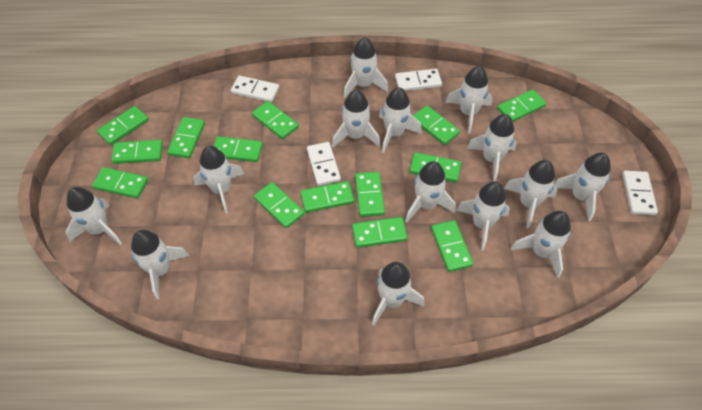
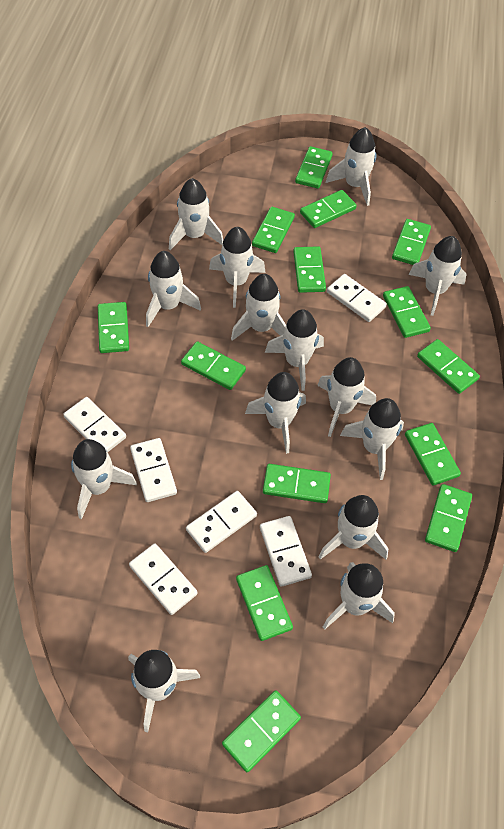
white domino: 4 -> 6

